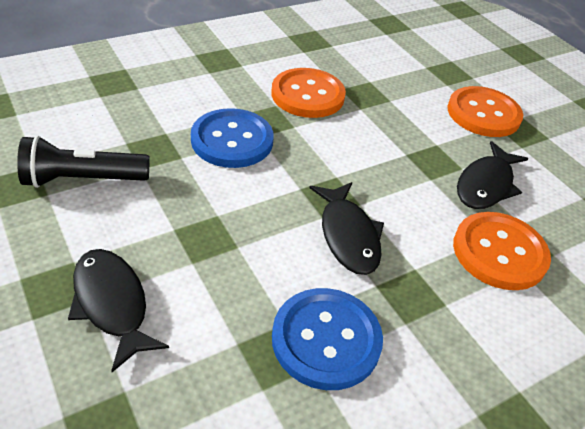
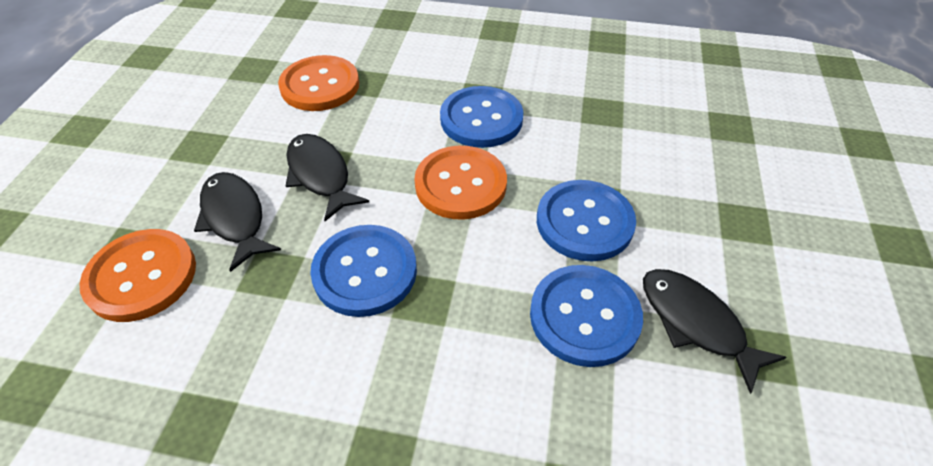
black flashlight: 1 -> 0
blue button: 2 -> 4

